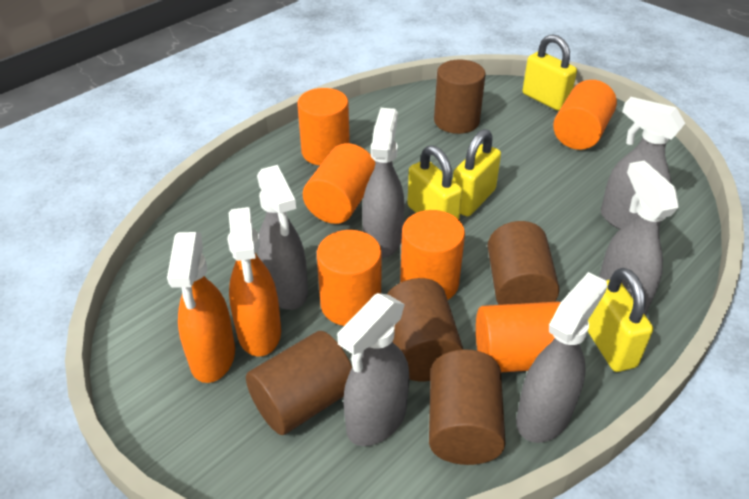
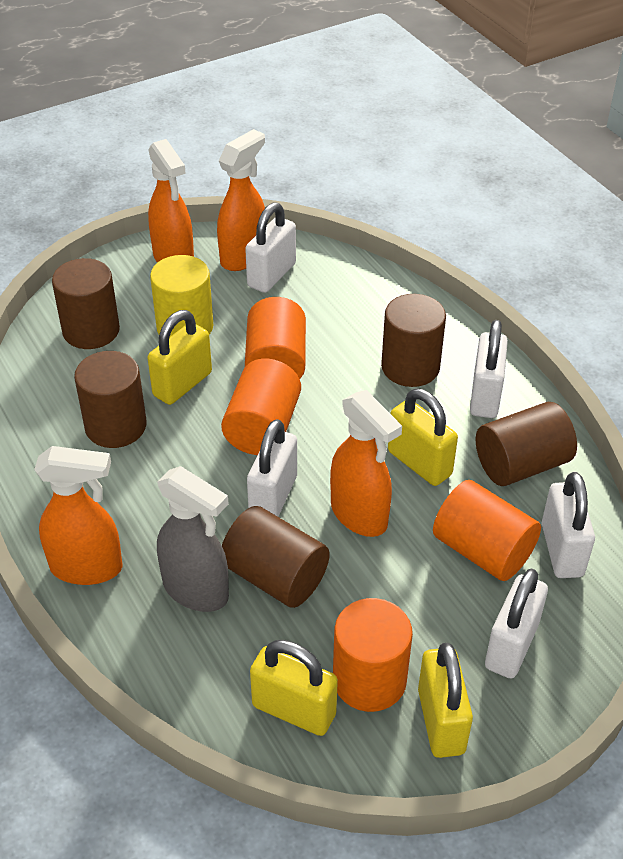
grey spray bottle: 6 -> 1
orange cylinder: 6 -> 4
orange spray bottle: 2 -> 4
white padlock: 0 -> 5
yellow cylinder: 0 -> 1

